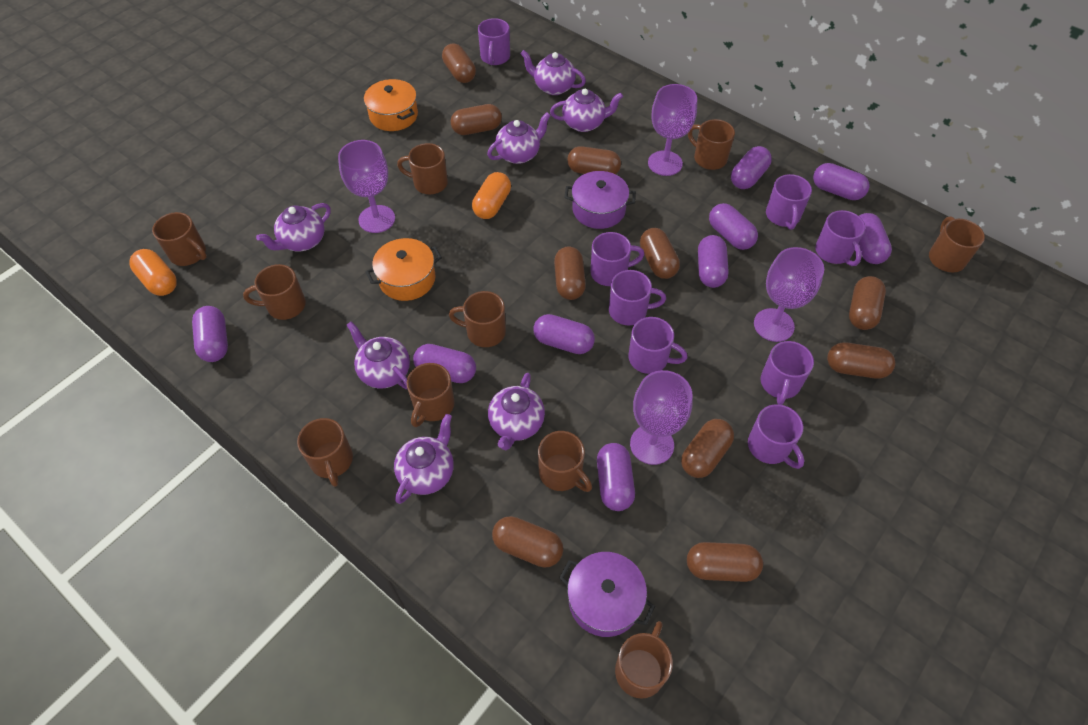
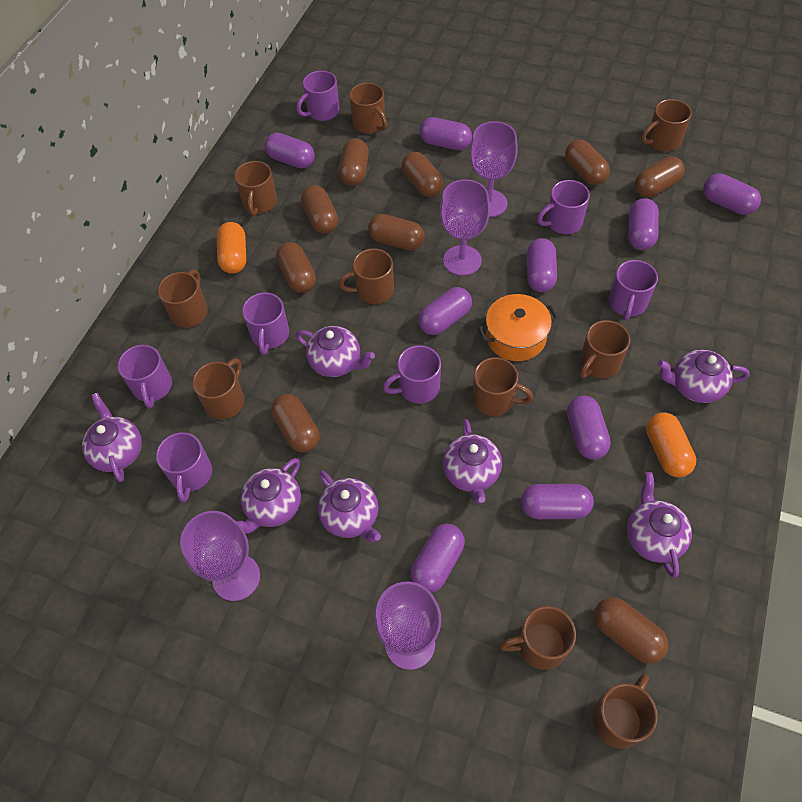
brown capsule: 10 -> 9
orange pot: 2 -> 1
purple mug: 8 -> 7
purple pot: 2 -> 0

